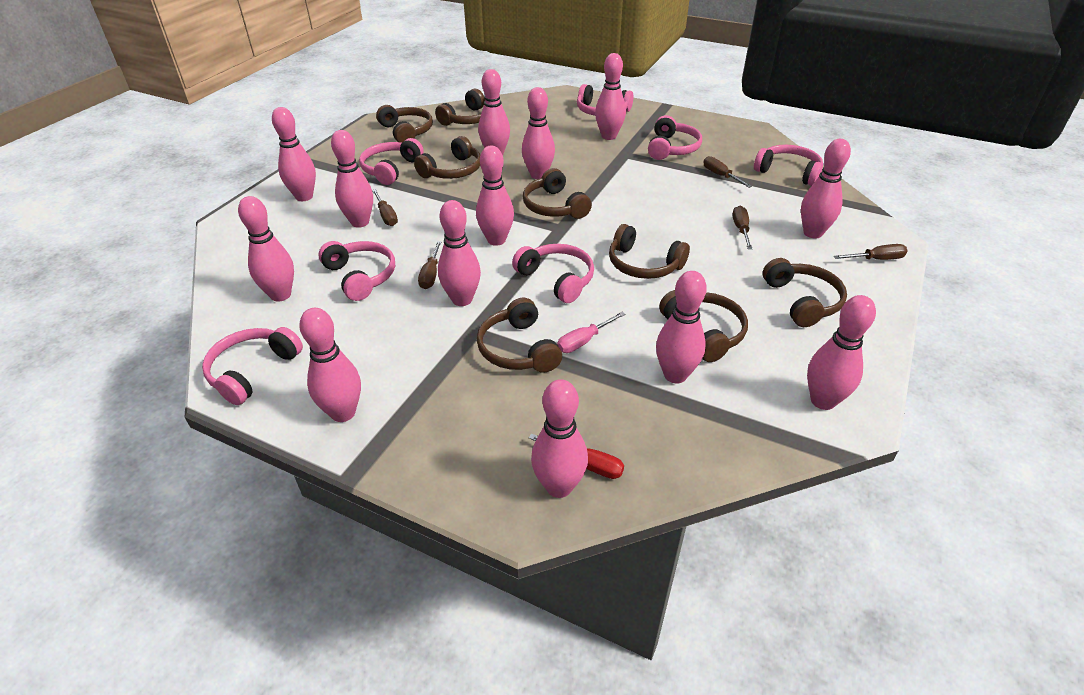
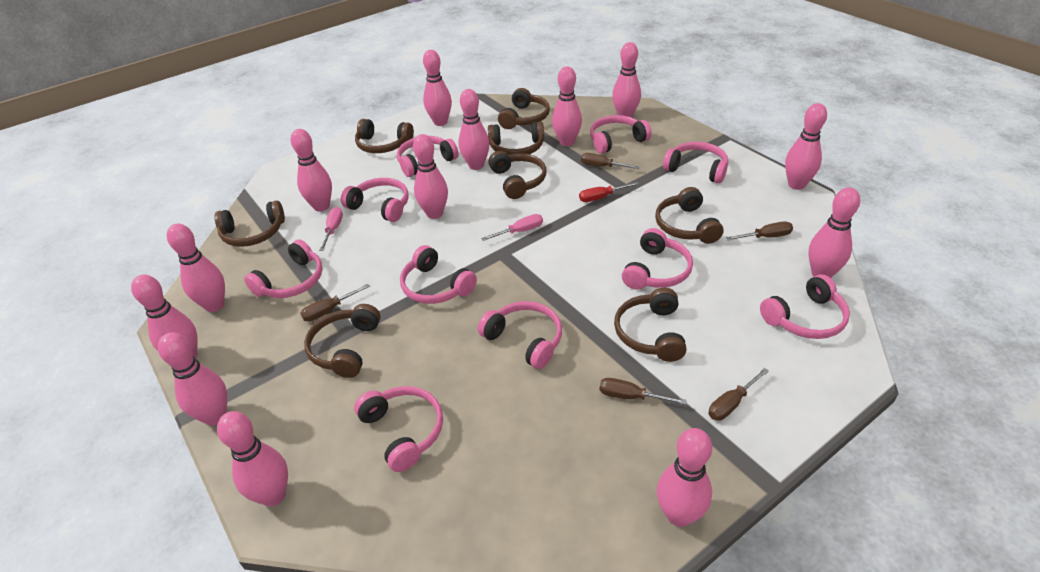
pink headphones: 7 -> 10
pink screwdriver: 1 -> 2

